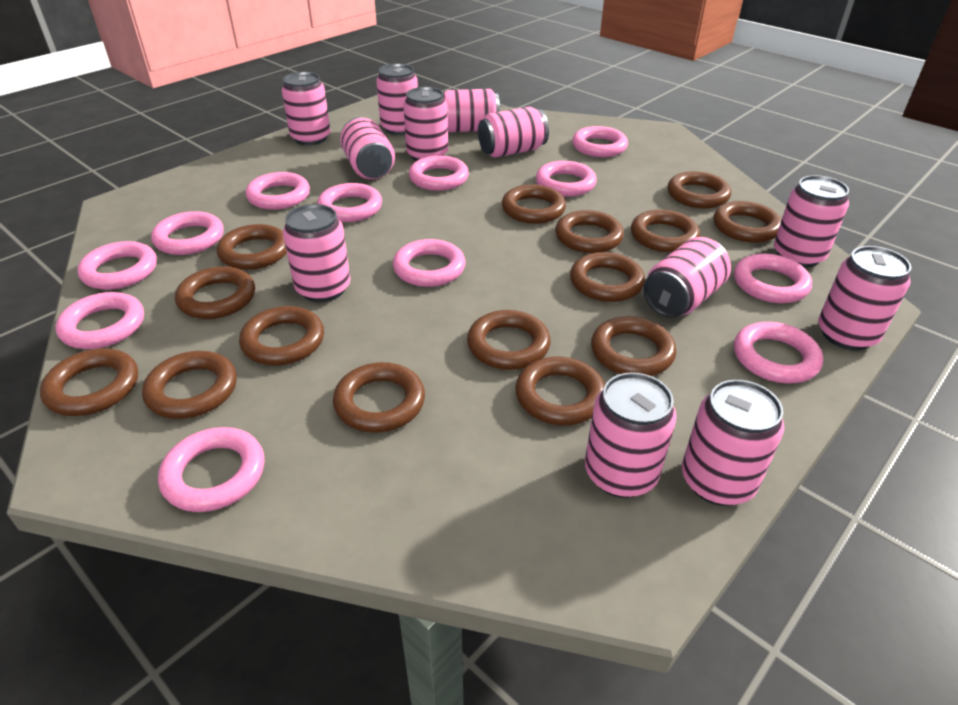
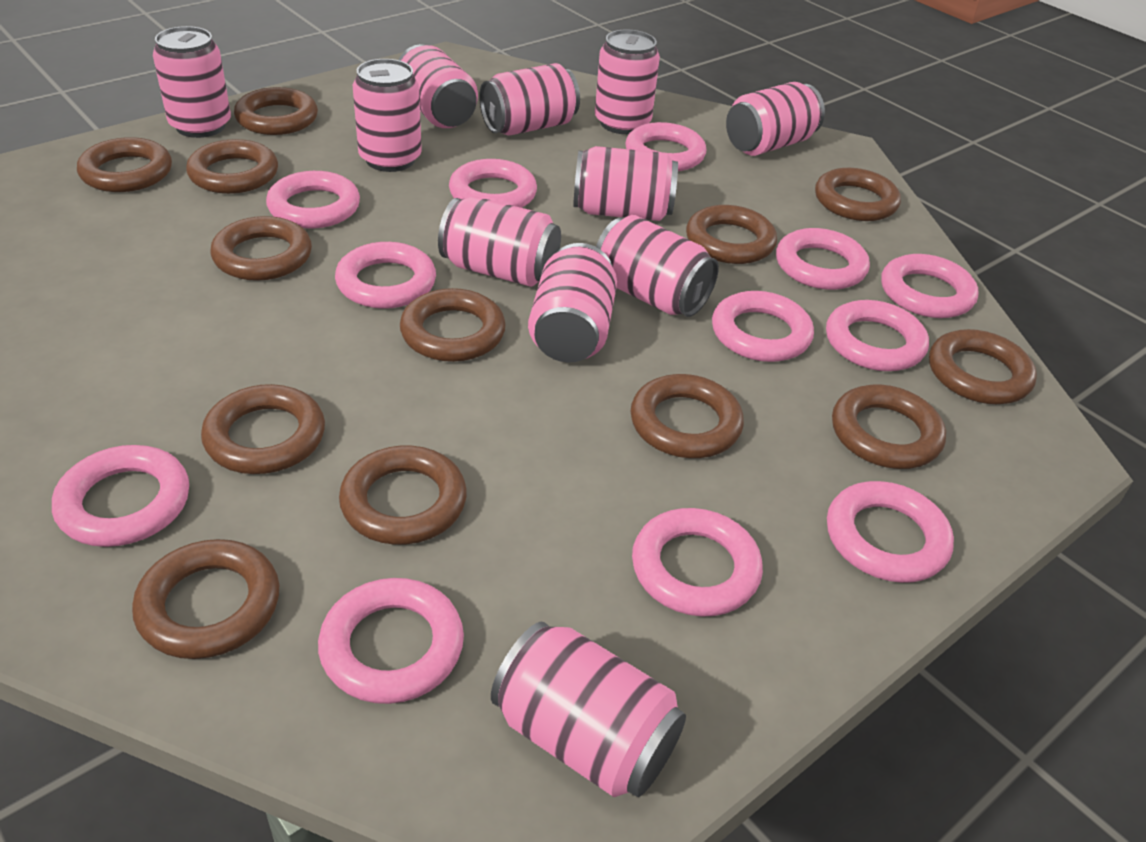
brown ring: 15 -> 13
pink can: 12 -> 11

